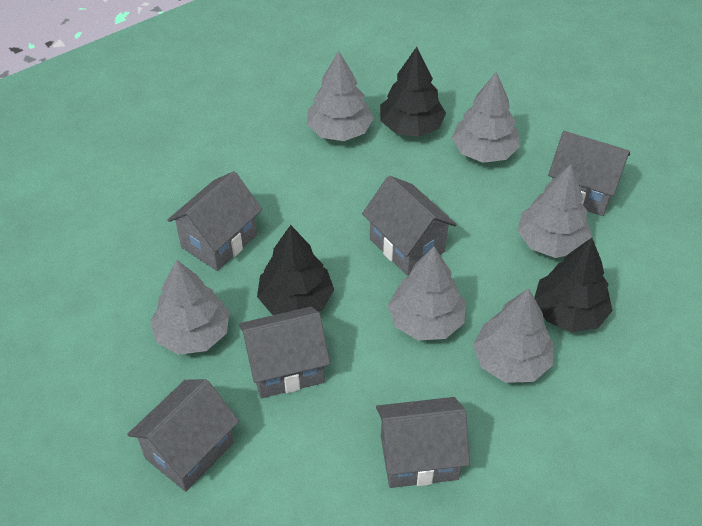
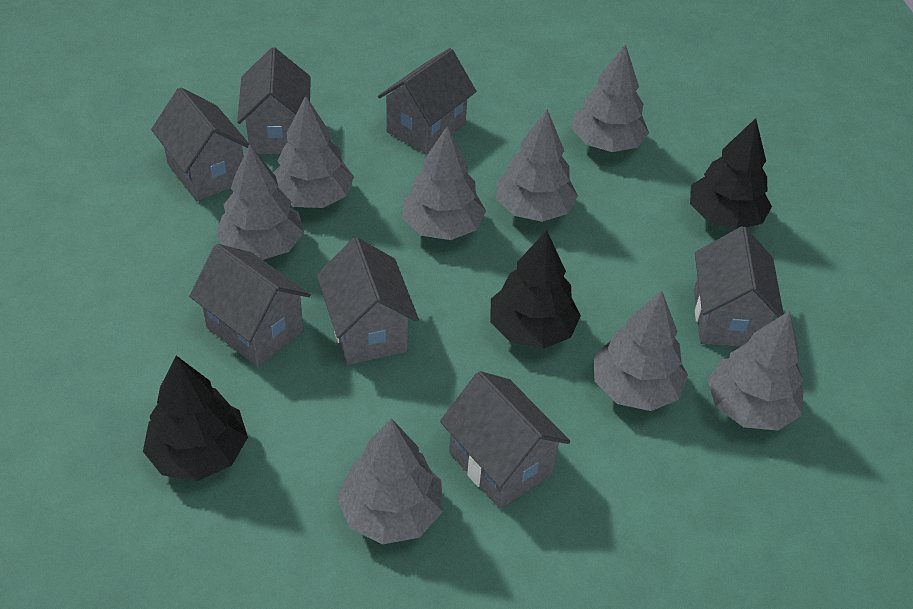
grey house: 6 -> 7
grey tree: 6 -> 8

